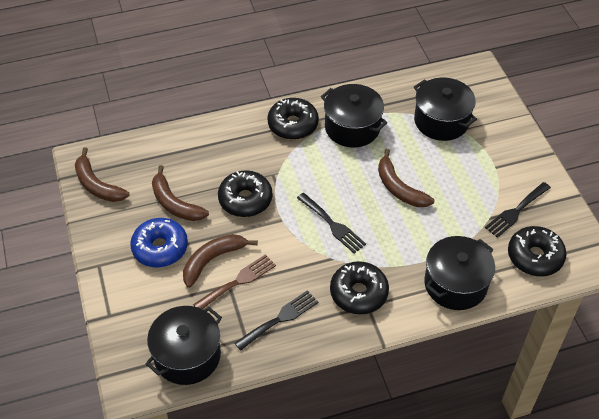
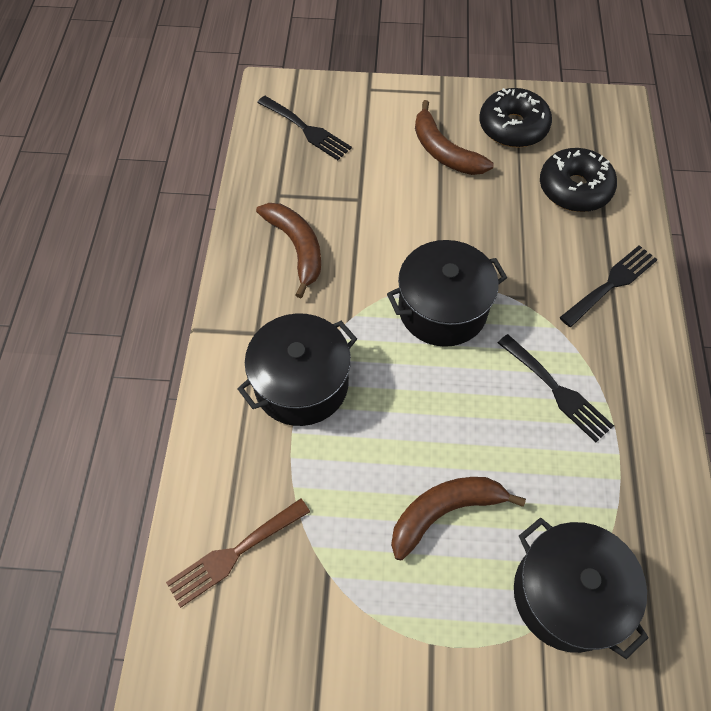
black donut: 4 -> 2
black pot: 4 -> 3
blue donut: 1 -> 0
brown banana: 4 -> 3

